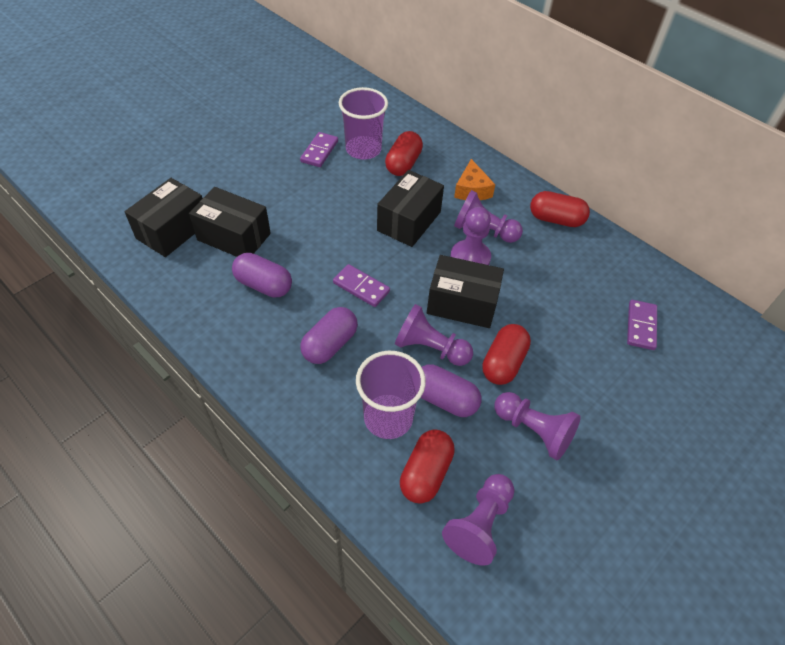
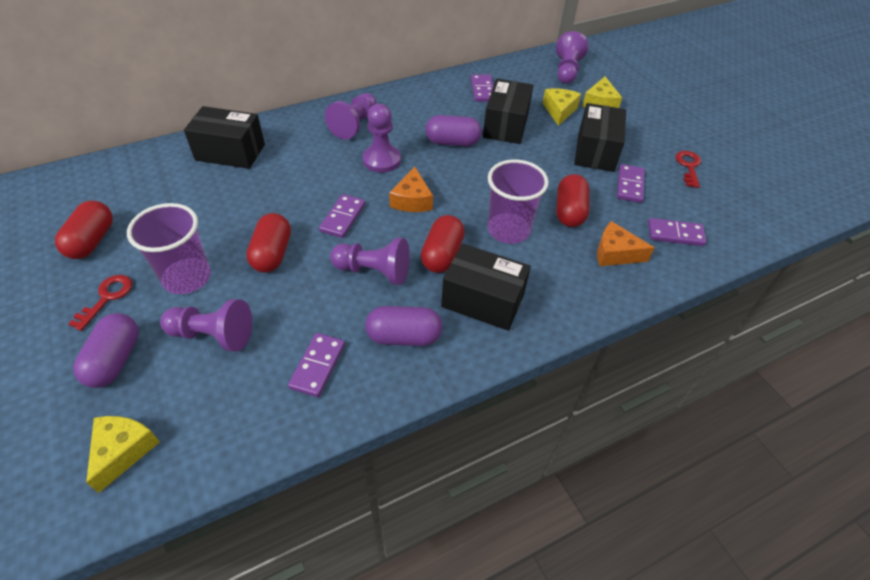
orange cheese: 1 -> 2
purple domino: 3 -> 5
red key: 0 -> 2
yellow cheese: 0 -> 3

